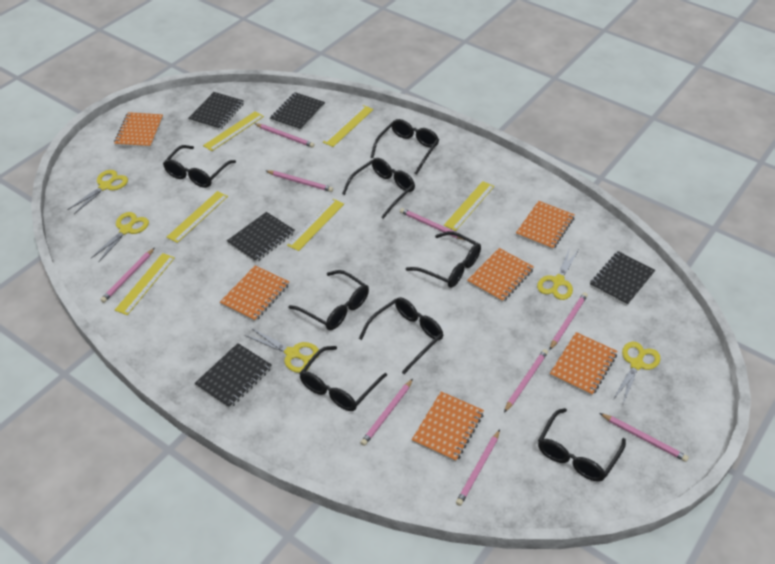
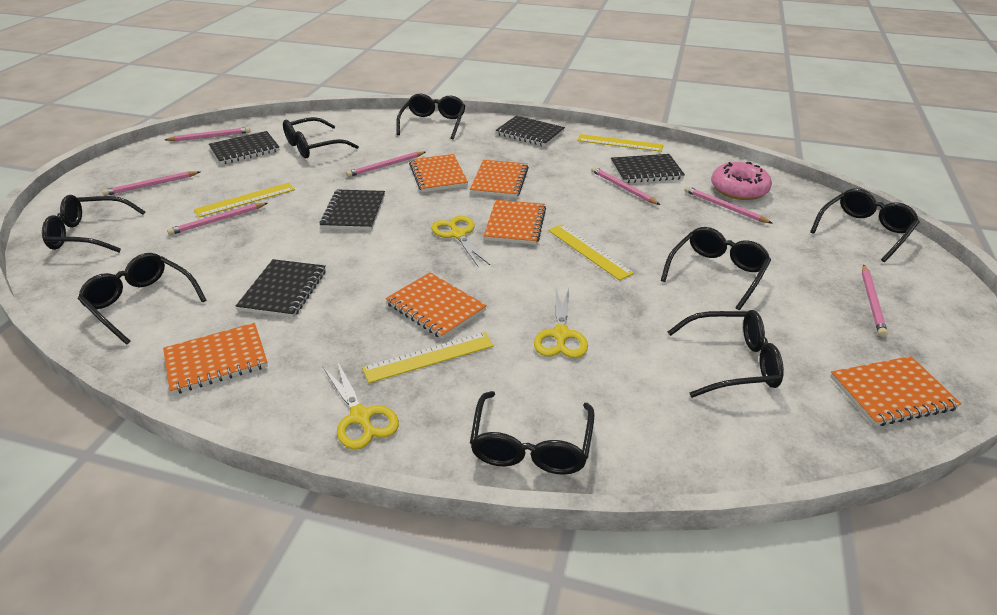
pink donut: 0 -> 1
pink pencil: 9 -> 7
yellow ruler: 6 -> 4
yellow scissors: 5 -> 3

